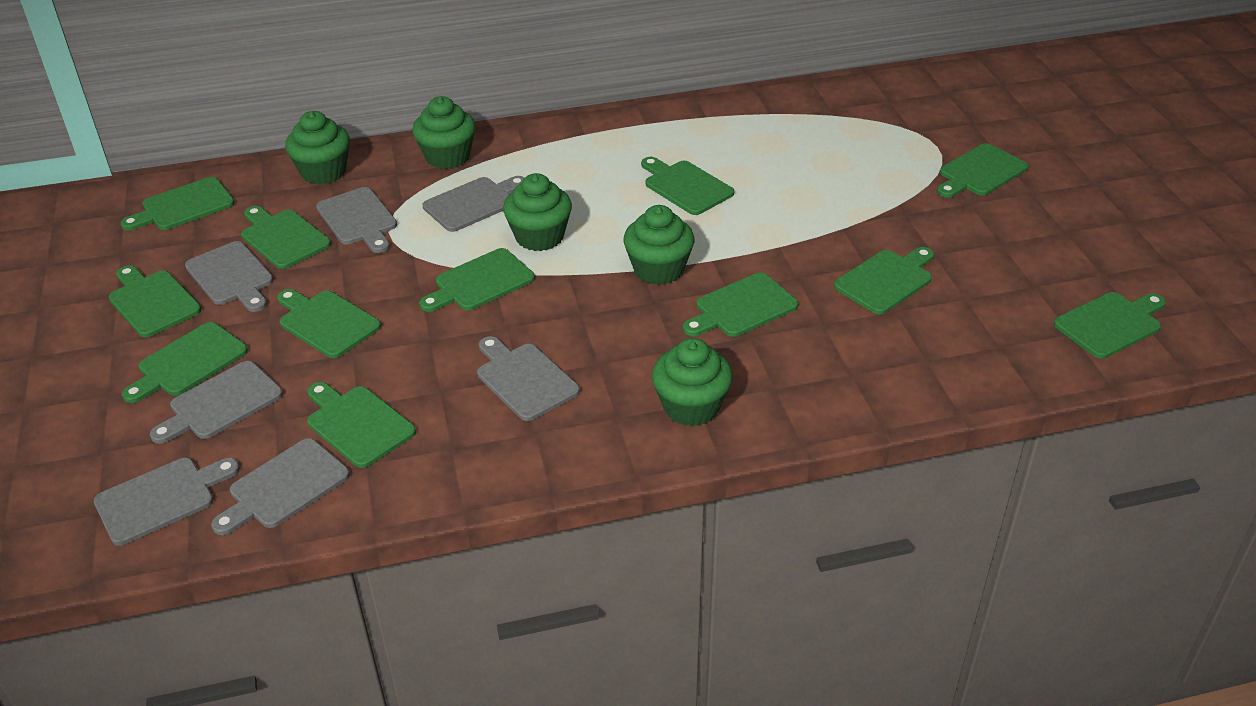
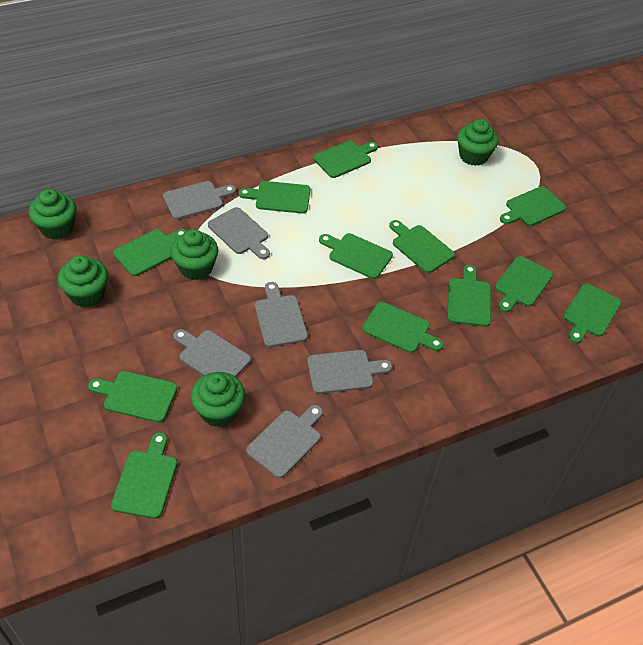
grey cutting board: 7 -> 6

